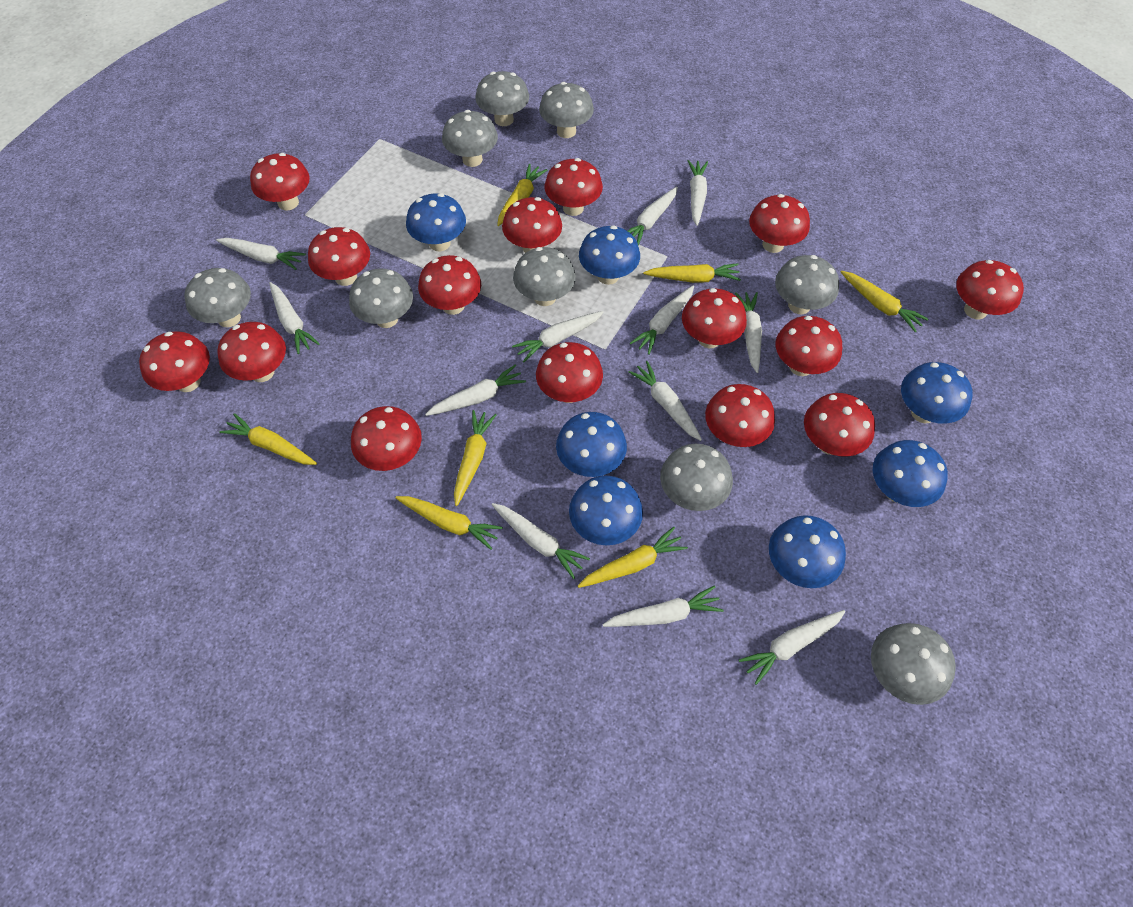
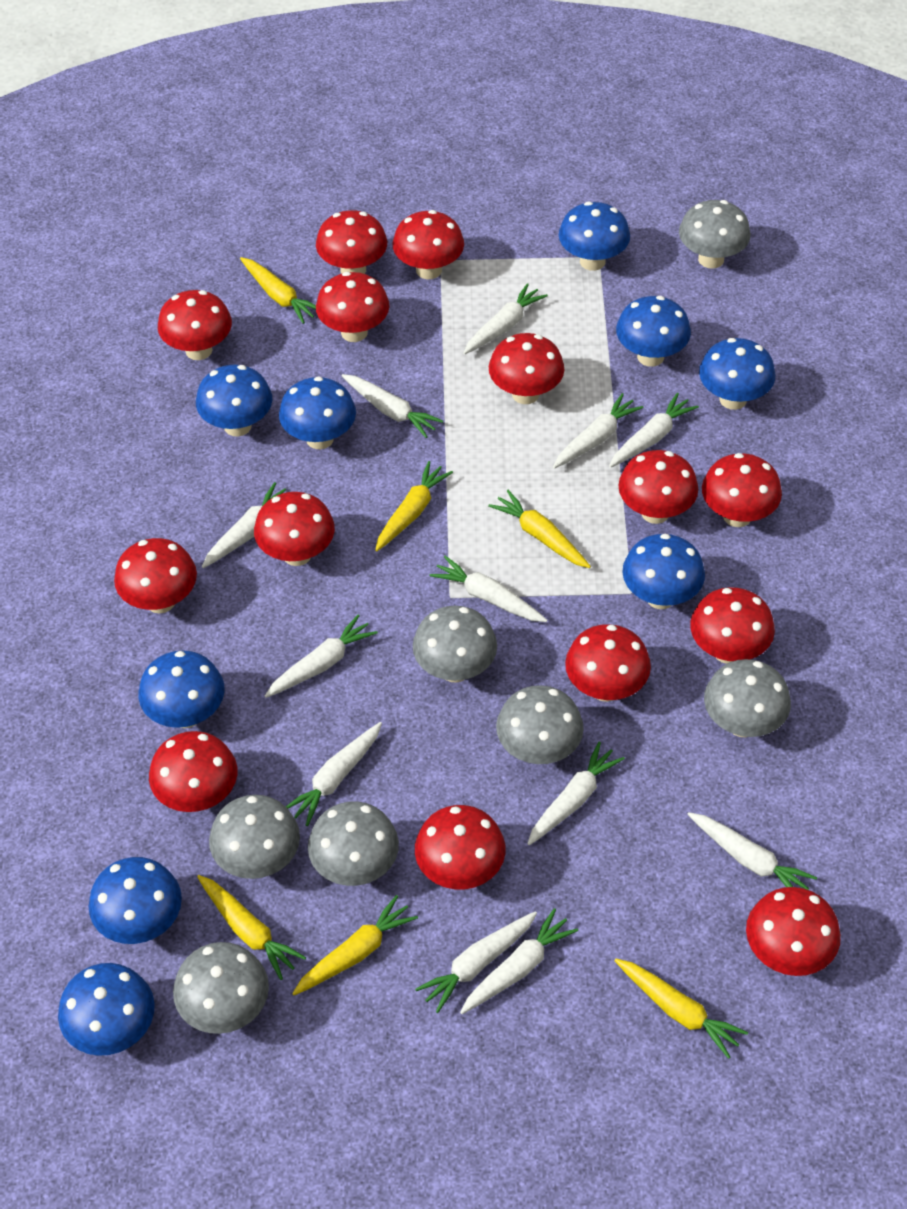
blue mushroom: 7 -> 9
grey mushroom: 9 -> 7
red mushroom: 15 -> 14
yellow carrot: 7 -> 6

